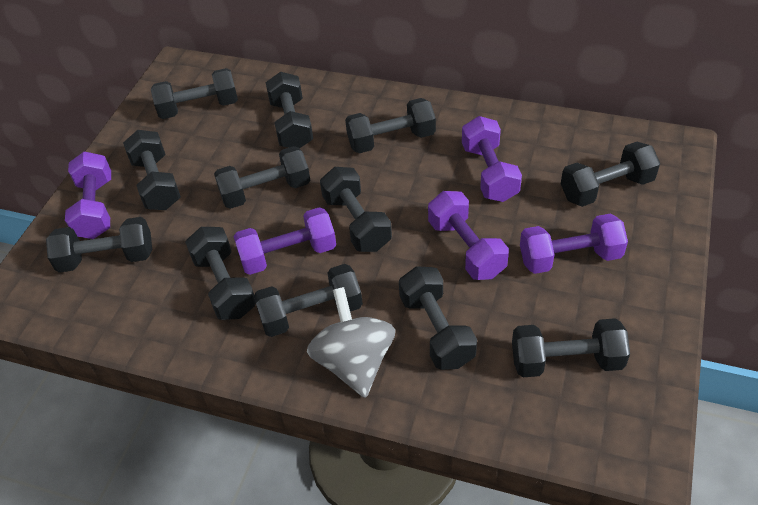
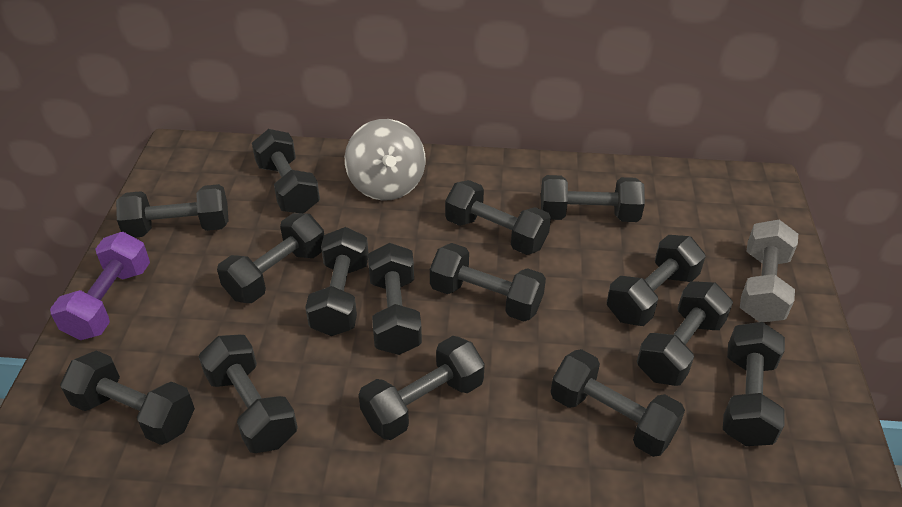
black dumbbell: 12 -> 15
grey dumbbell: 0 -> 1
purple dumbbell: 5 -> 1

